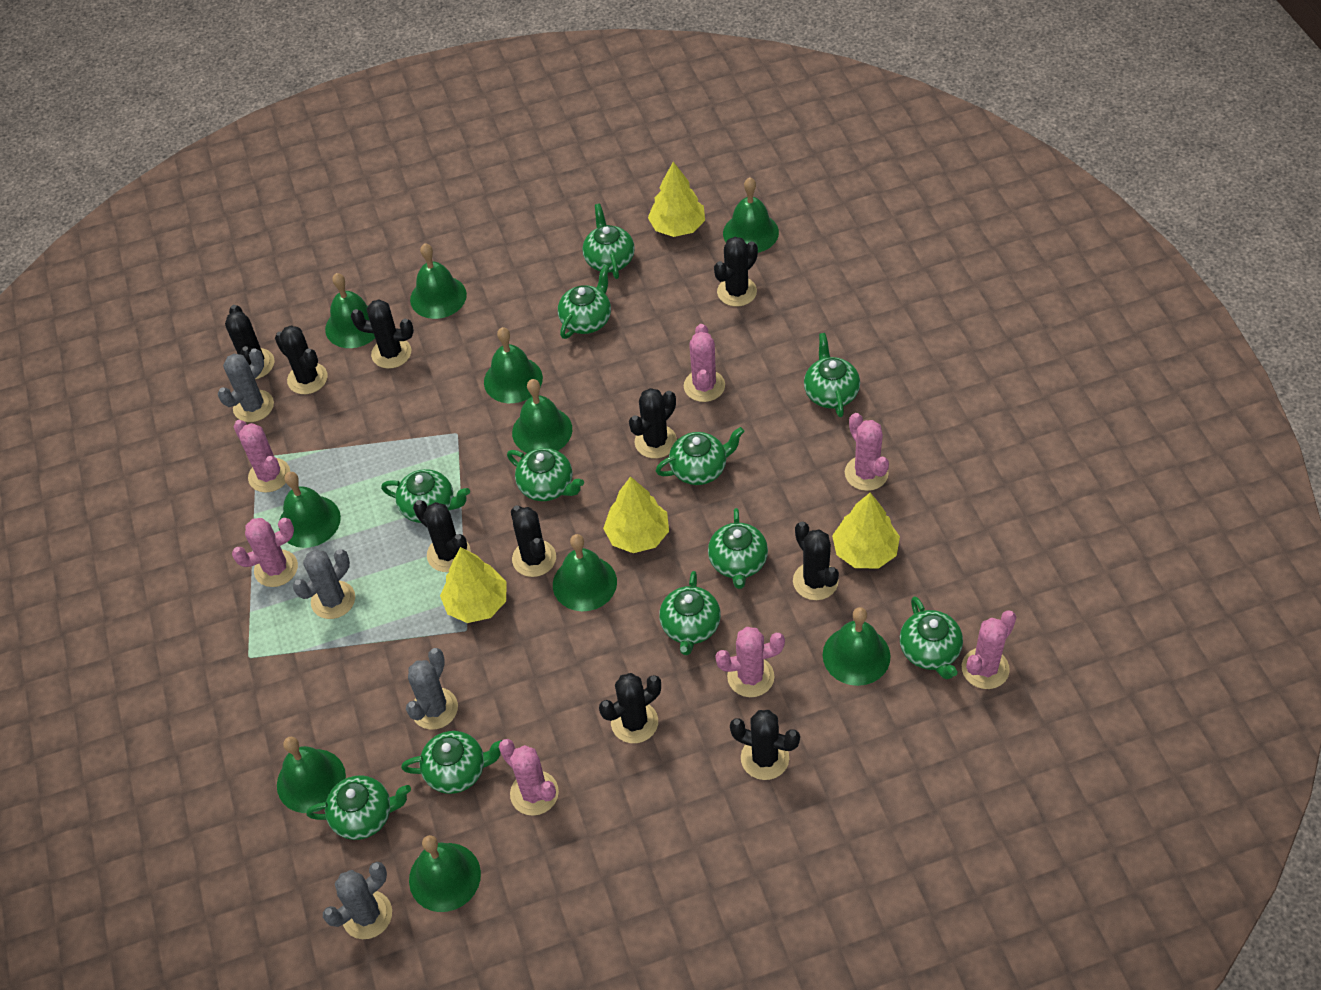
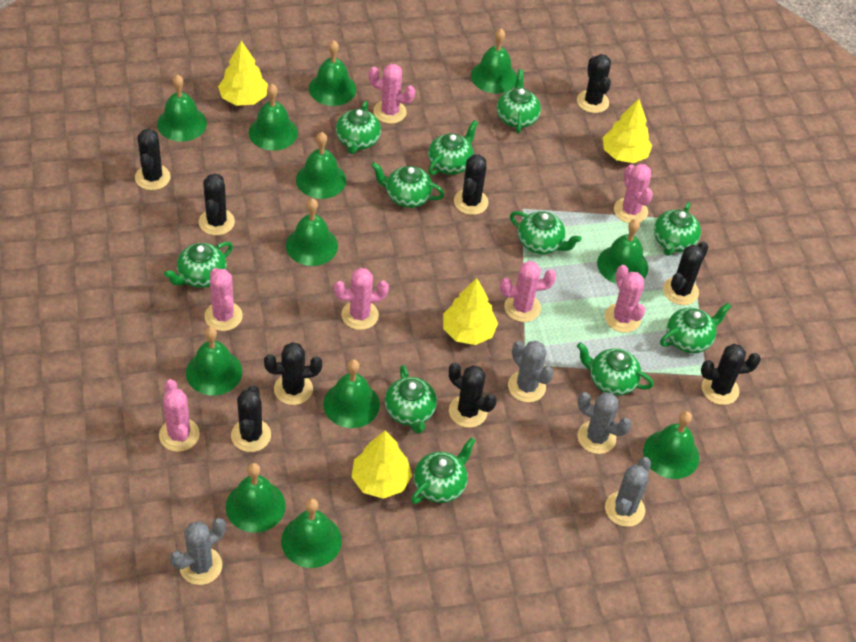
black cactus: 10 -> 9
green bell: 10 -> 12

